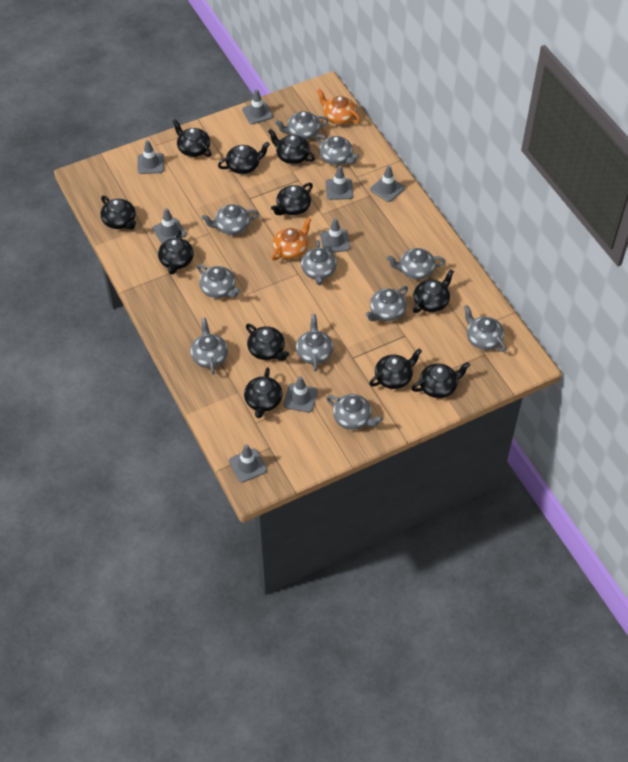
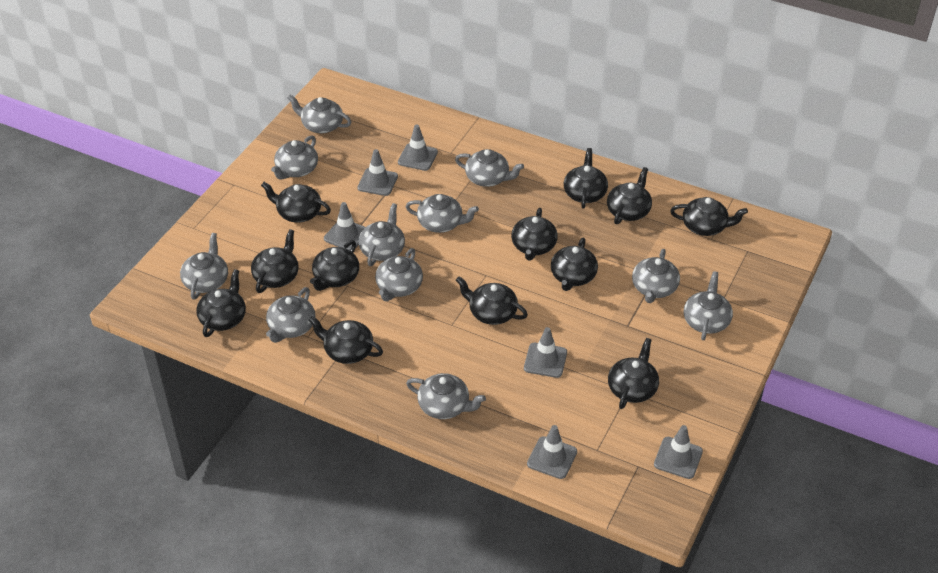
black teapot: 11 -> 12
grey traffic cone: 8 -> 6
orange teapot: 2 -> 0

